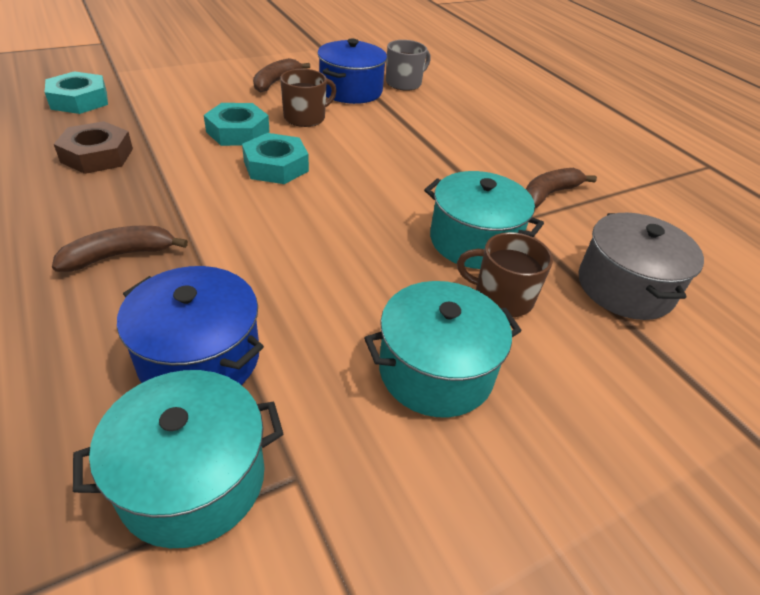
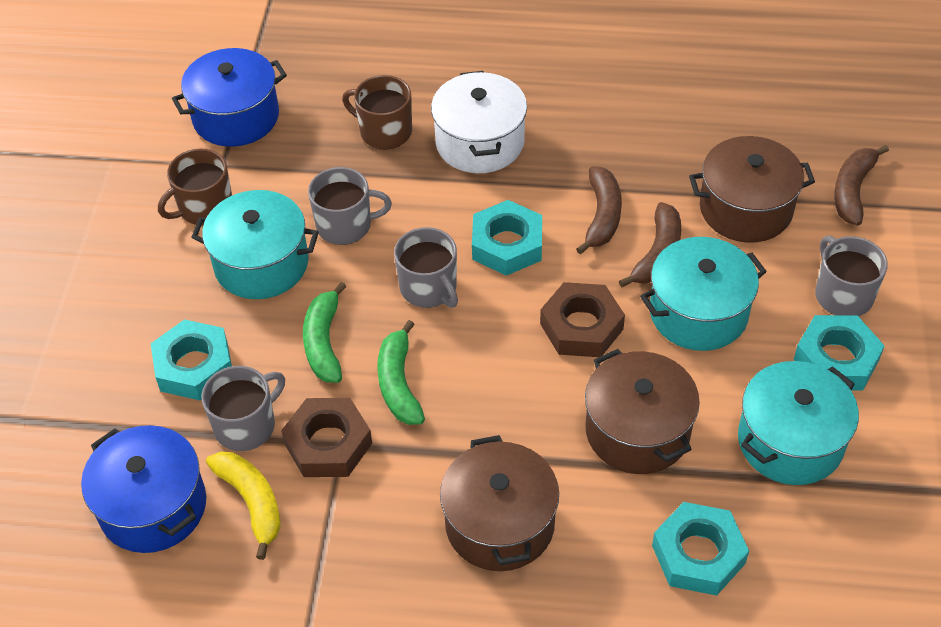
brown nut: 1 -> 2
brown pot: 0 -> 3
green banana: 0 -> 2
grey mug: 1 -> 4
grey pot: 1 -> 0
turquoise nut: 3 -> 4
white pot: 0 -> 1
yellow banana: 0 -> 1

